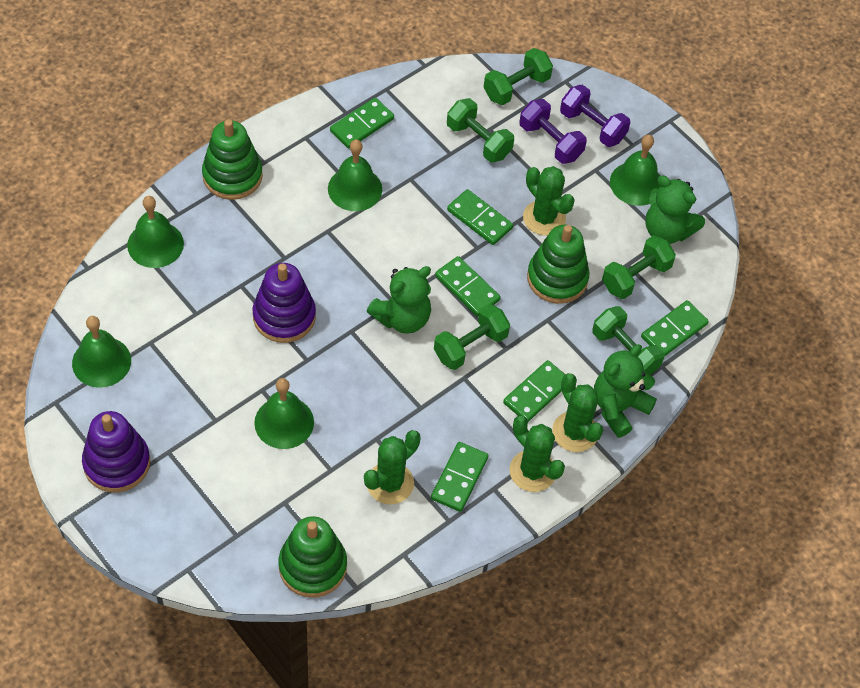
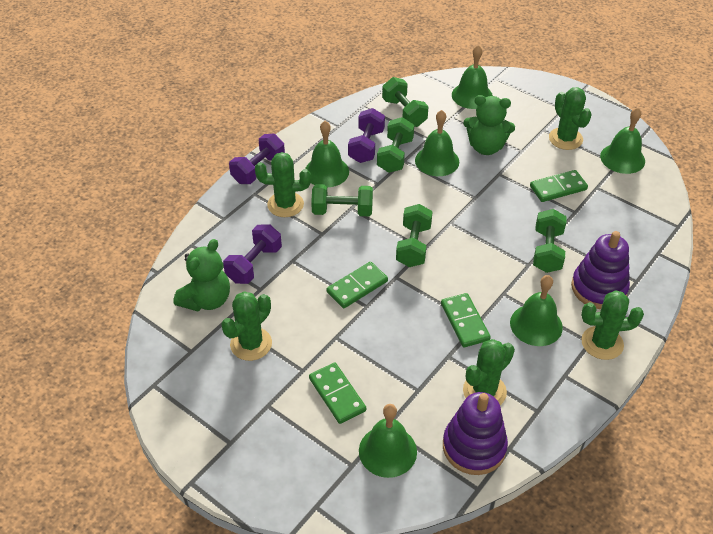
green bell: 5 -> 6
green cactus: 4 -> 5
green domino: 6 -> 4
green stacking toy: 3 -> 0
green teddy bear: 3 -> 2
purple dumbbell: 2 -> 3

